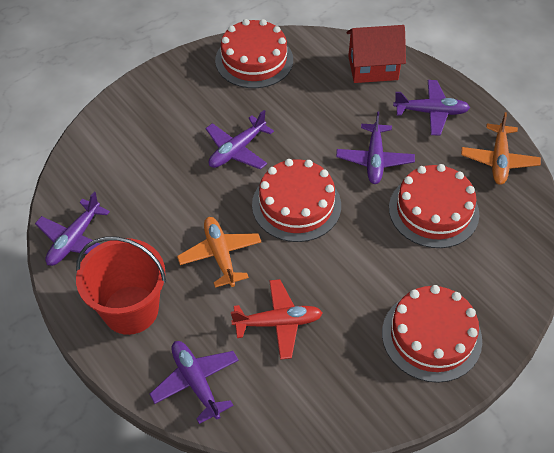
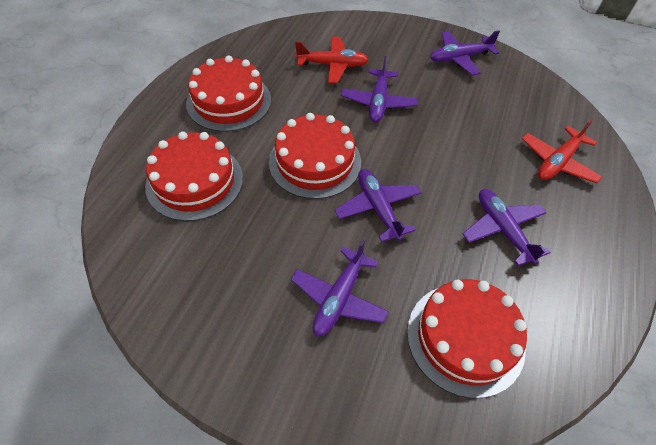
orange plane: 2 -> 0
red bucket: 1 -> 0
red house: 1 -> 0
red plane: 1 -> 2

